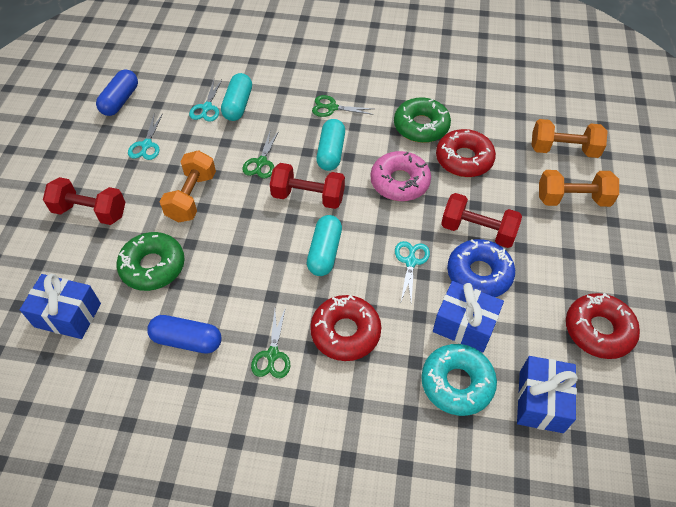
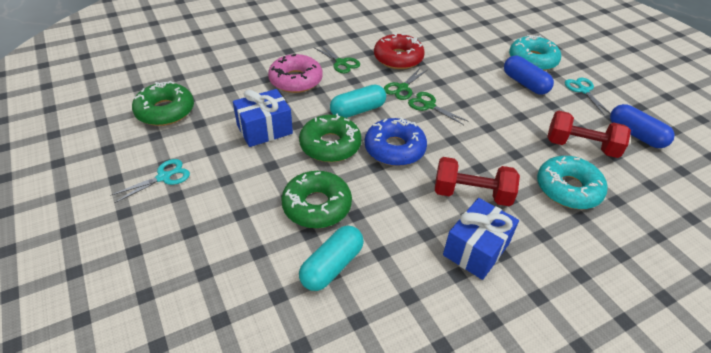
blue gift: 3 -> 2
green donut: 2 -> 3
orange dumbbell: 3 -> 0
red donut: 3 -> 1
red dumbbell: 3 -> 2
turquoise capsule: 3 -> 2
turquoise donut: 1 -> 2
turquoise scissors: 3 -> 2

